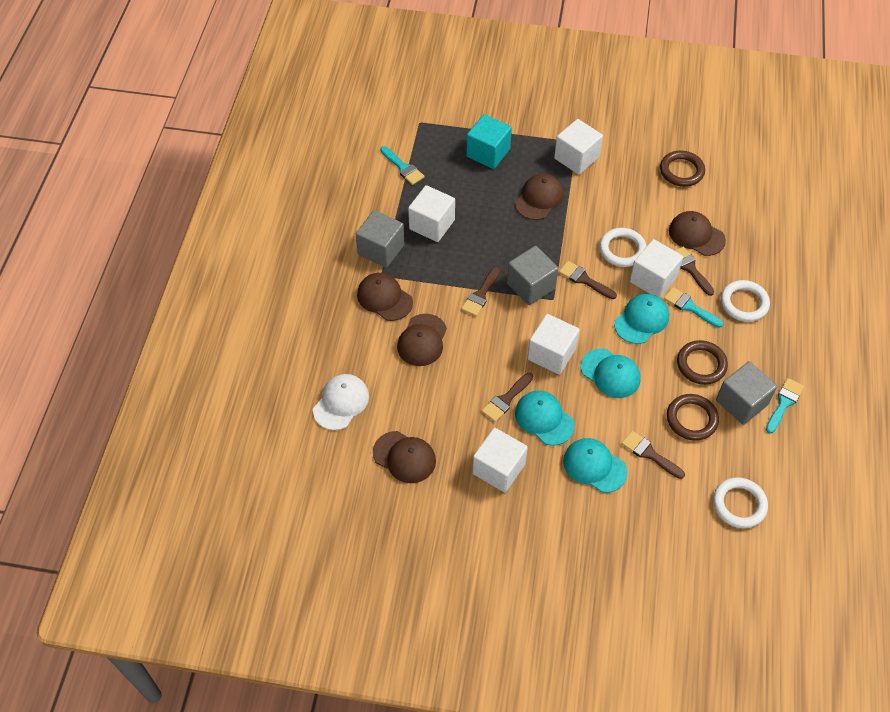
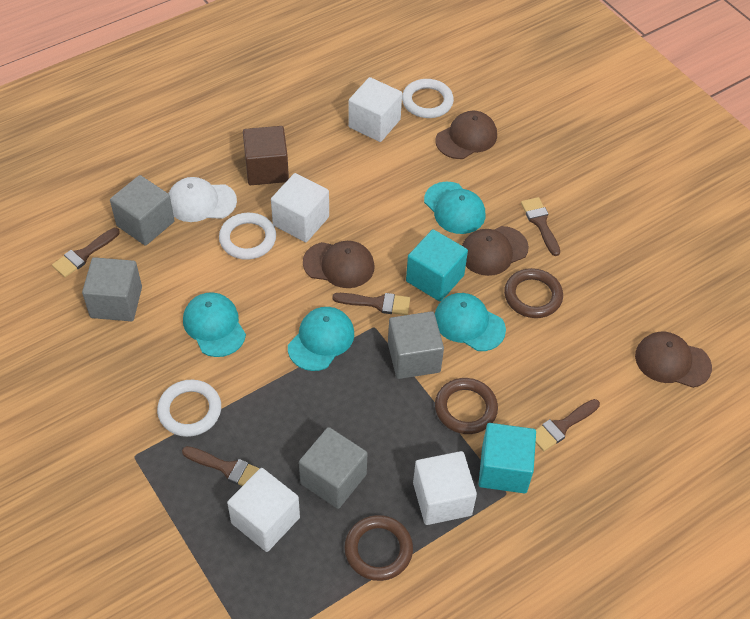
brown cap: 5 -> 4
brown cube: 0 -> 1
grey cube: 3 -> 4
turquoise brush: 3 -> 0
turquoise cube: 1 -> 2
white cube: 5 -> 4

